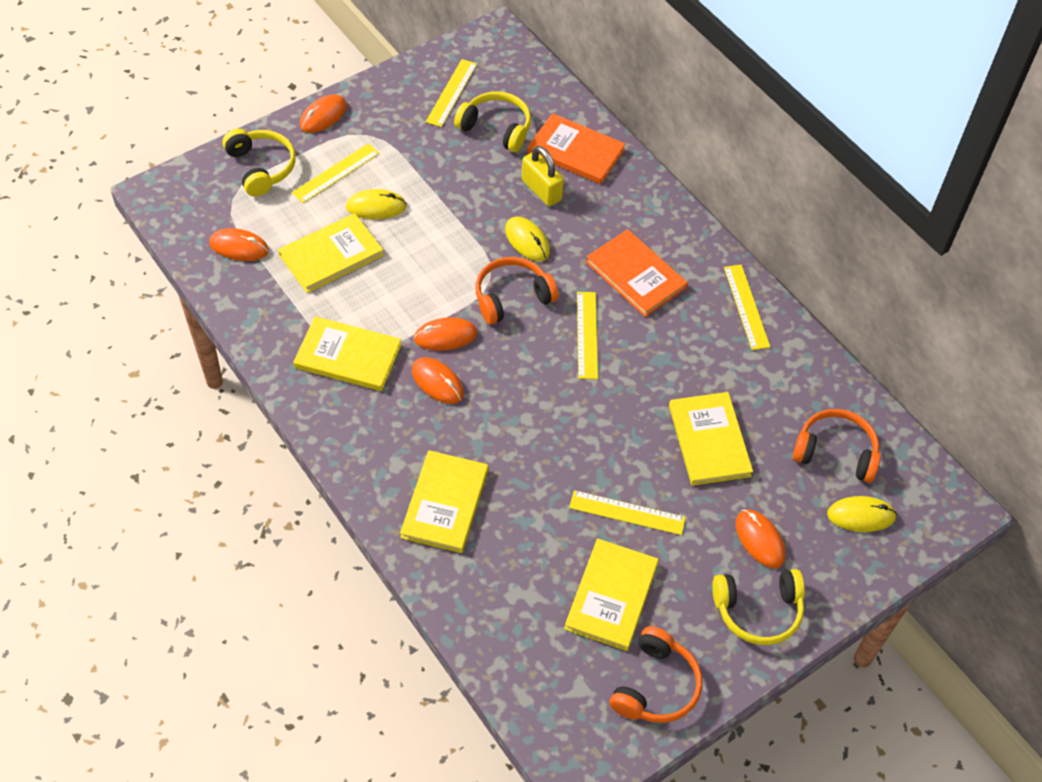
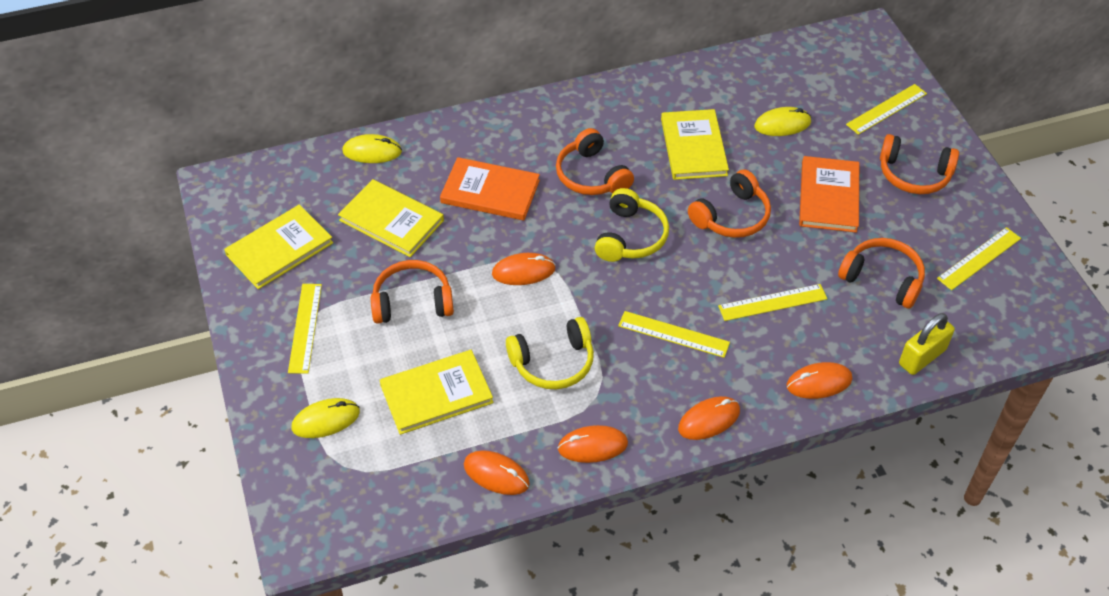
orange headphones: 3 -> 5
yellow book: 5 -> 4
yellow headphones: 3 -> 2

